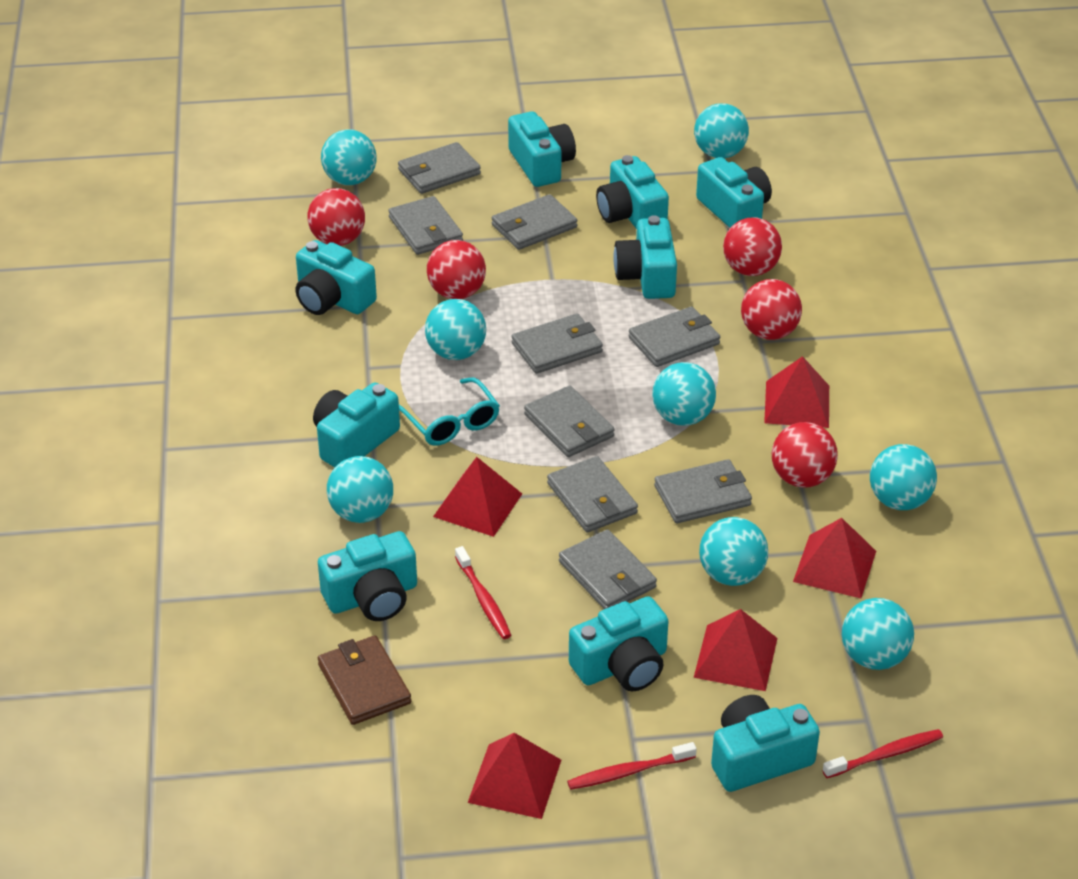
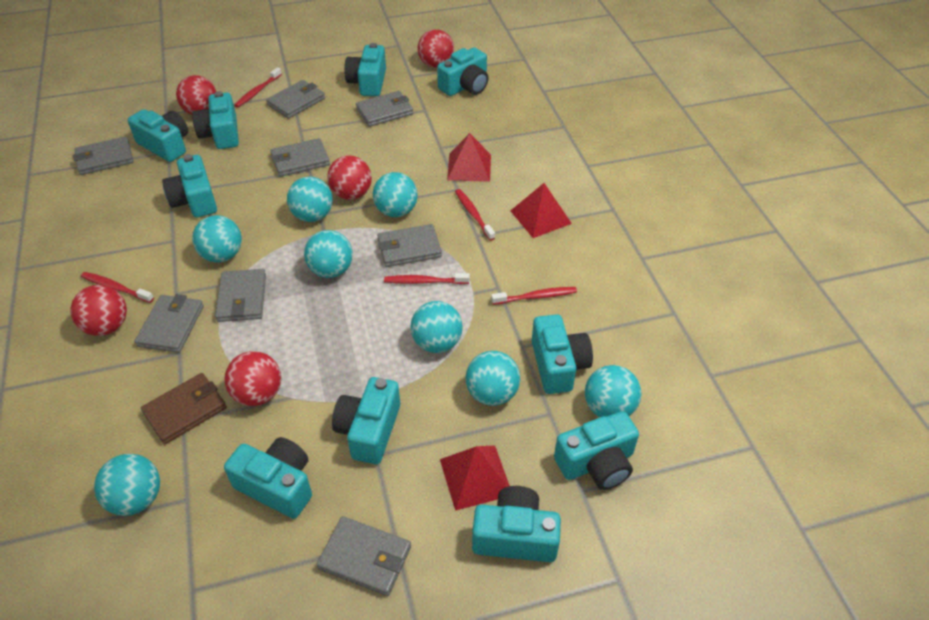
grey wallet: 9 -> 8
red pyramid: 5 -> 3
red toothbrush: 3 -> 5
turquoise camera: 9 -> 10
turquoise glasses: 1 -> 0

